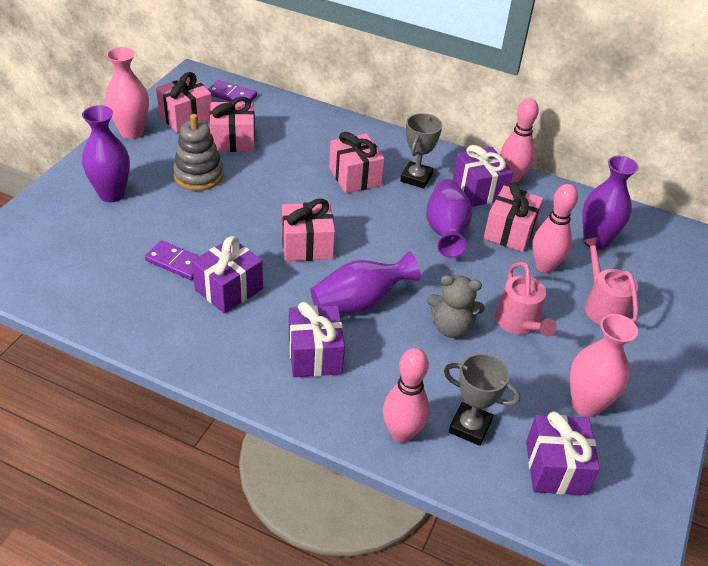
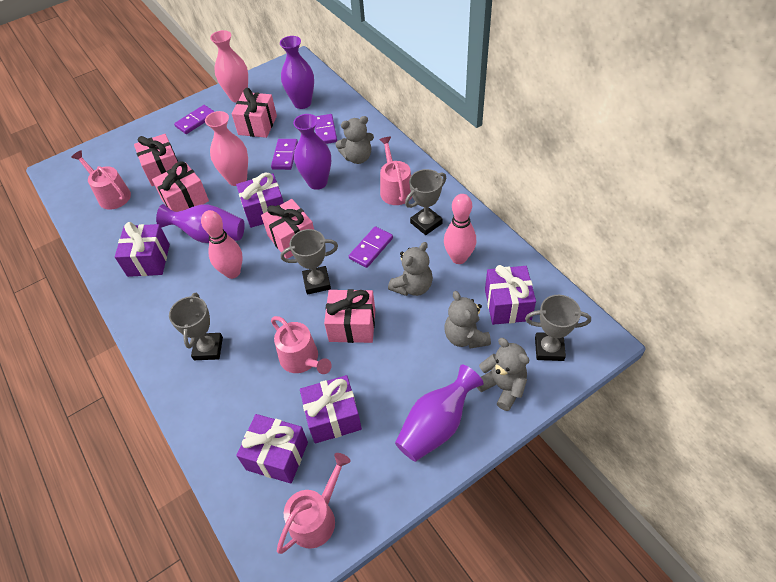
grey stacking toy: 1 -> 0
grey teddy bear: 1 -> 4
grey trophy: 2 -> 4
pink bowling pin: 3 -> 2
pink watering can: 2 -> 4
purple domino: 2 -> 4
purple gift: 4 -> 5

